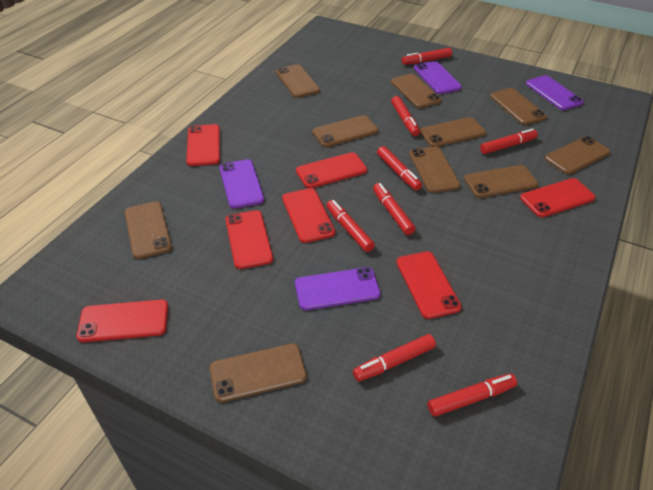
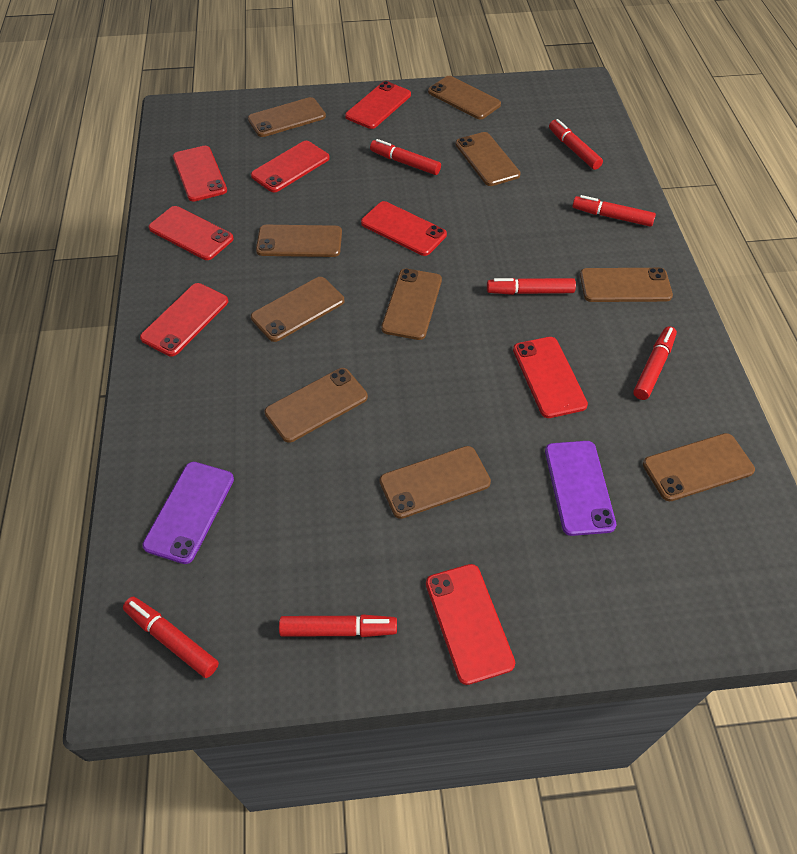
purple phone: 4 -> 2
red marker: 8 -> 7
red phone: 7 -> 8

